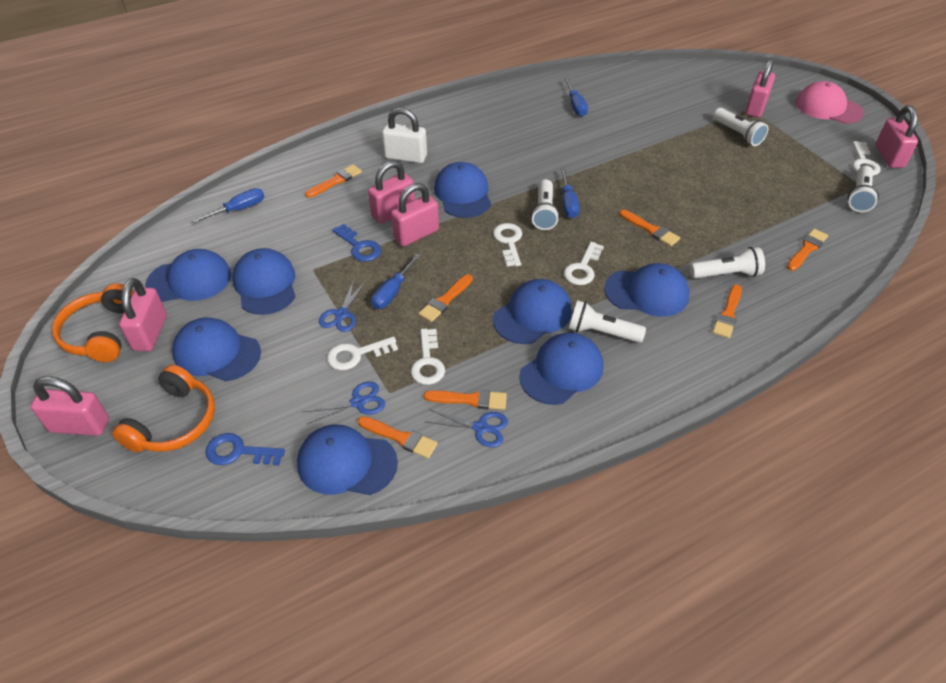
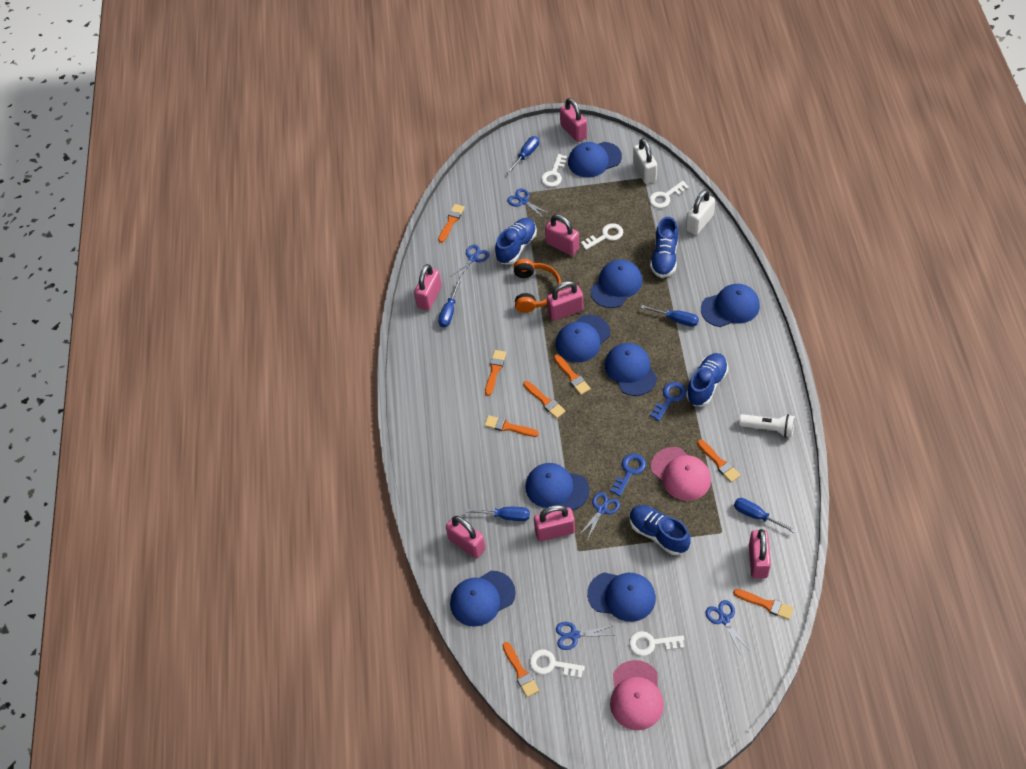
blue scissors: 3 -> 5
blue screwdriver: 4 -> 5
blue shoe: 0 -> 4
orange brush: 7 -> 8
orange headphones: 2 -> 1
pink cap: 1 -> 2
pink padlock: 6 -> 7
white flashlight: 5 -> 1
white padlock: 1 -> 2

